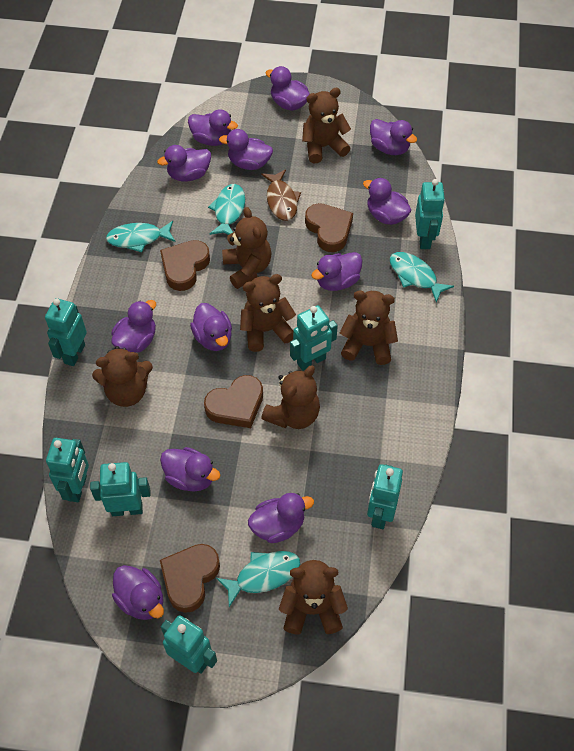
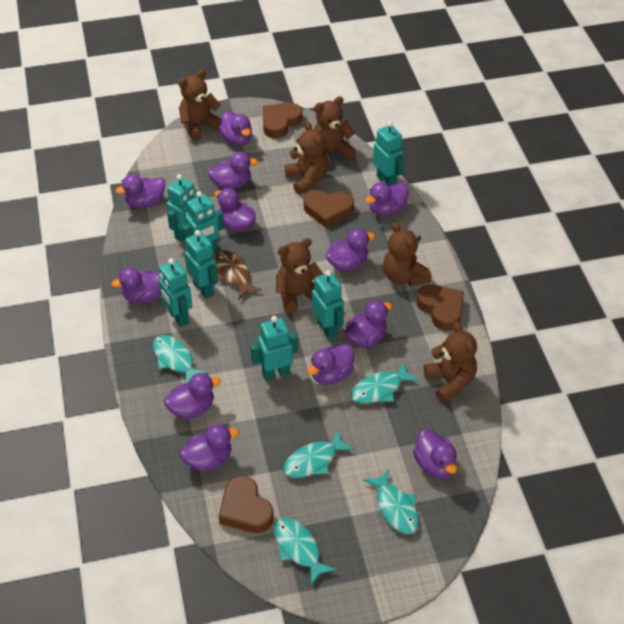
brown teddy bear: 7 -> 6
turquoise fish: 4 -> 5

